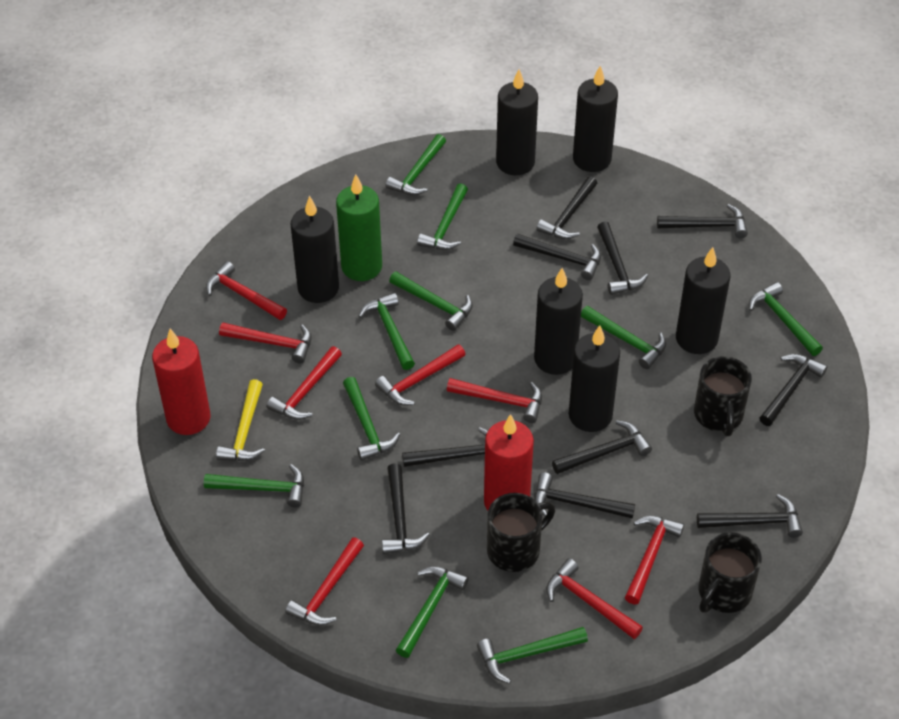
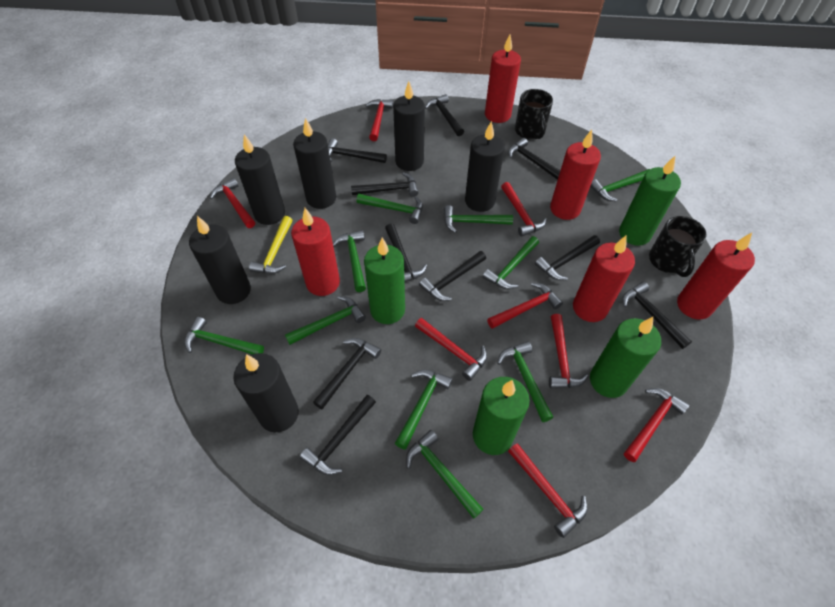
black mug: 3 -> 2
green candle: 1 -> 4
red candle: 2 -> 5

